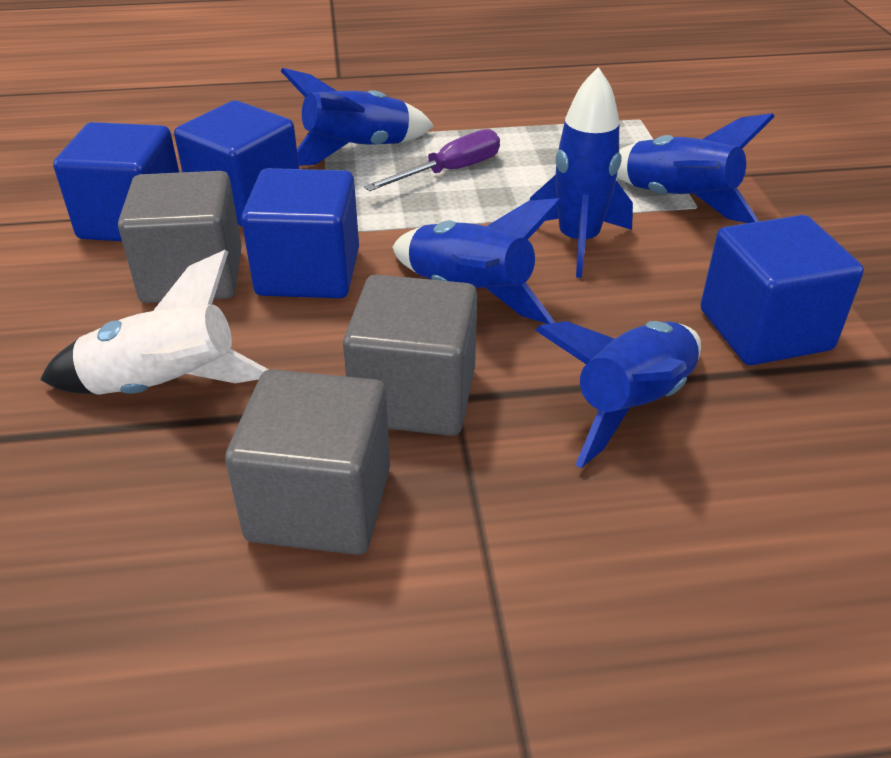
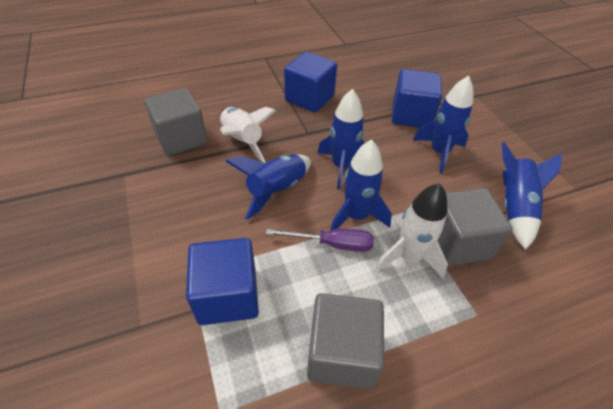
blue cube: 4 -> 3
white rocket: 1 -> 2

